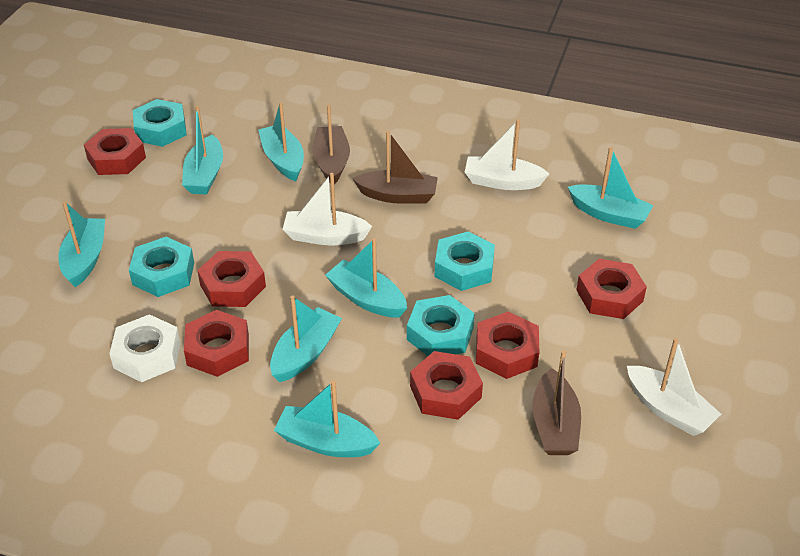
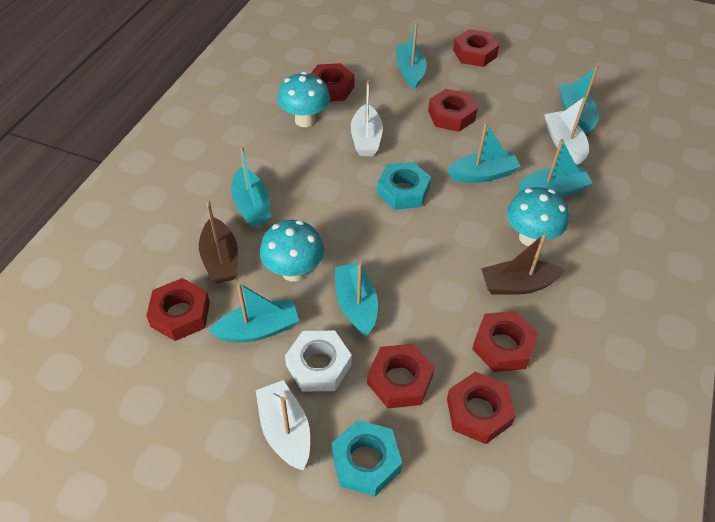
brown boat: 3 -> 2
red nut: 6 -> 7
turquoise mushroom: 0 -> 3
turquoise nut: 4 -> 2

